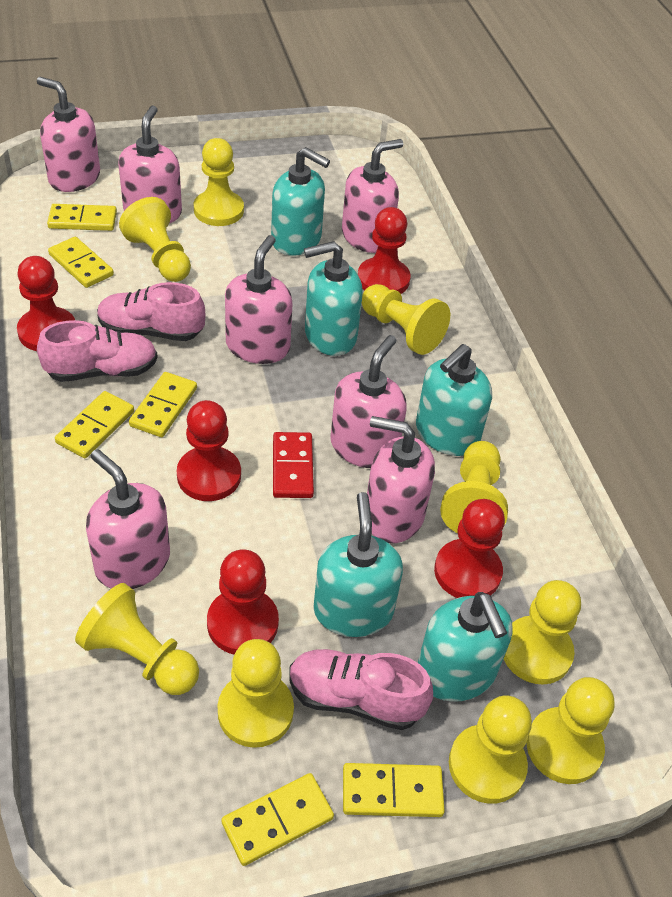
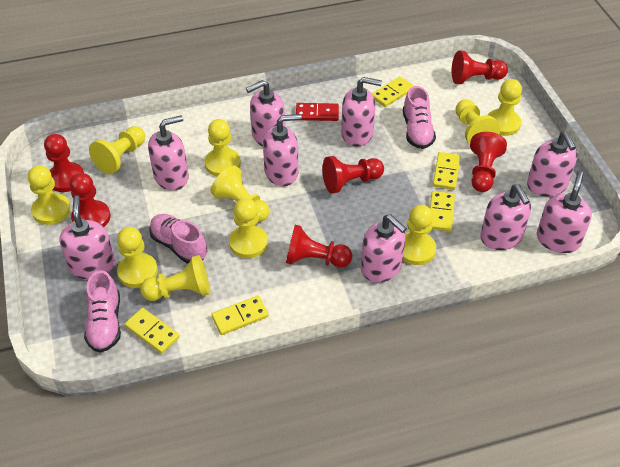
pink soap dispenser: 7 -> 9
red pawn: 5 -> 6
turquoise soap dispenser: 5 -> 0
yellow domino: 6 -> 5
yellow pawn: 9 -> 10

